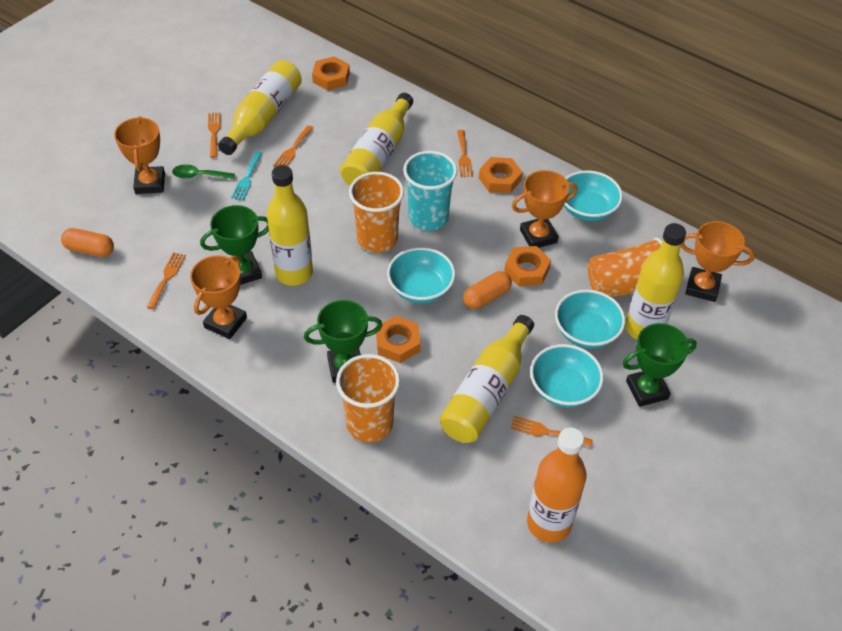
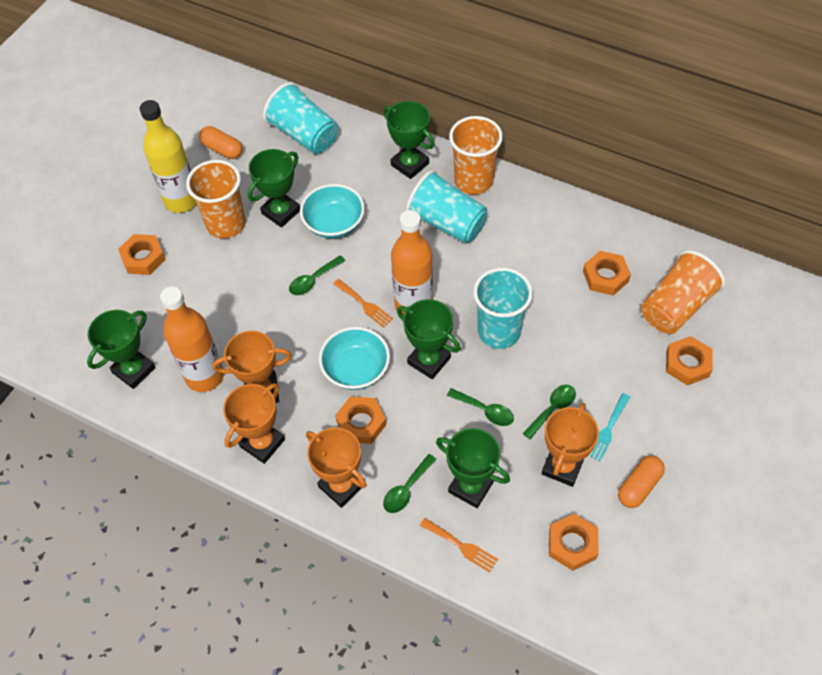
green spoon: 1 -> 4
green trophy: 3 -> 5
orange bottle: 1 -> 2
orange fork: 5 -> 2
orange nut: 4 -> 5
turquoise bowl: 4 -> 2
turquoise cup: 1 -> 3
yellow bottle: 5 -> 1

